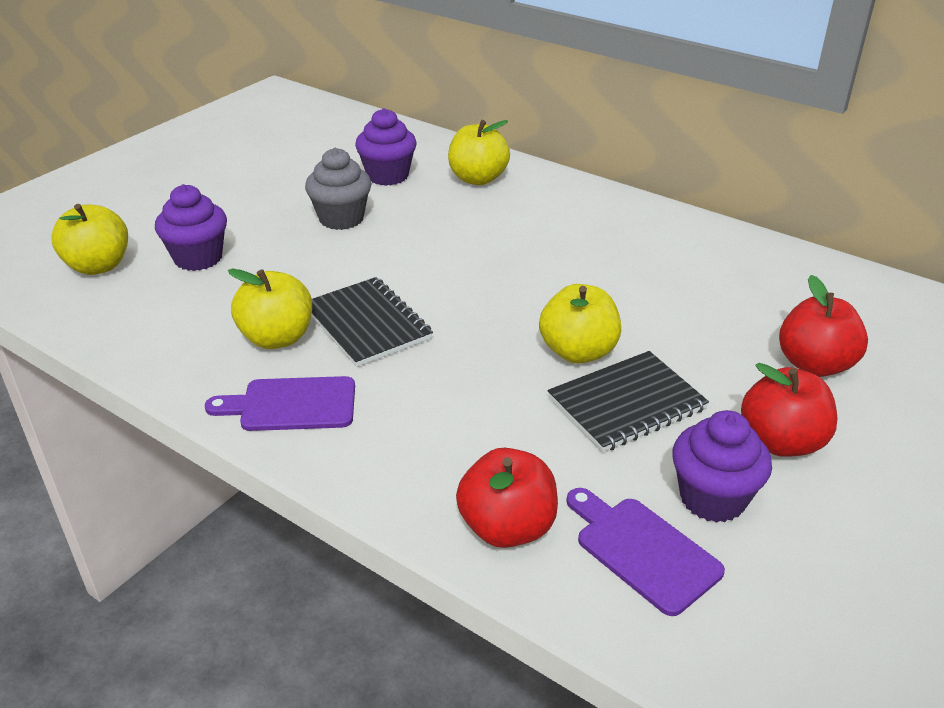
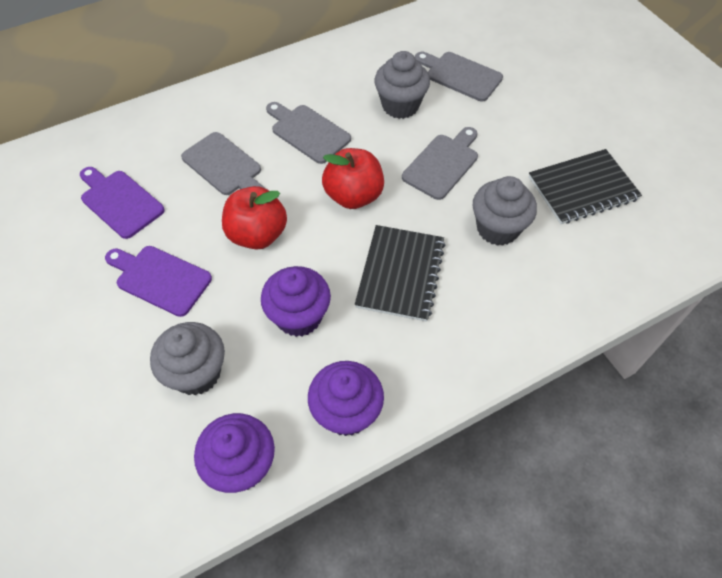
grey cupcake: 1 -> 3
grey cutting board: 0 -> 4
red apple: 3 -> 2
yellow apple: 4 -> 0

